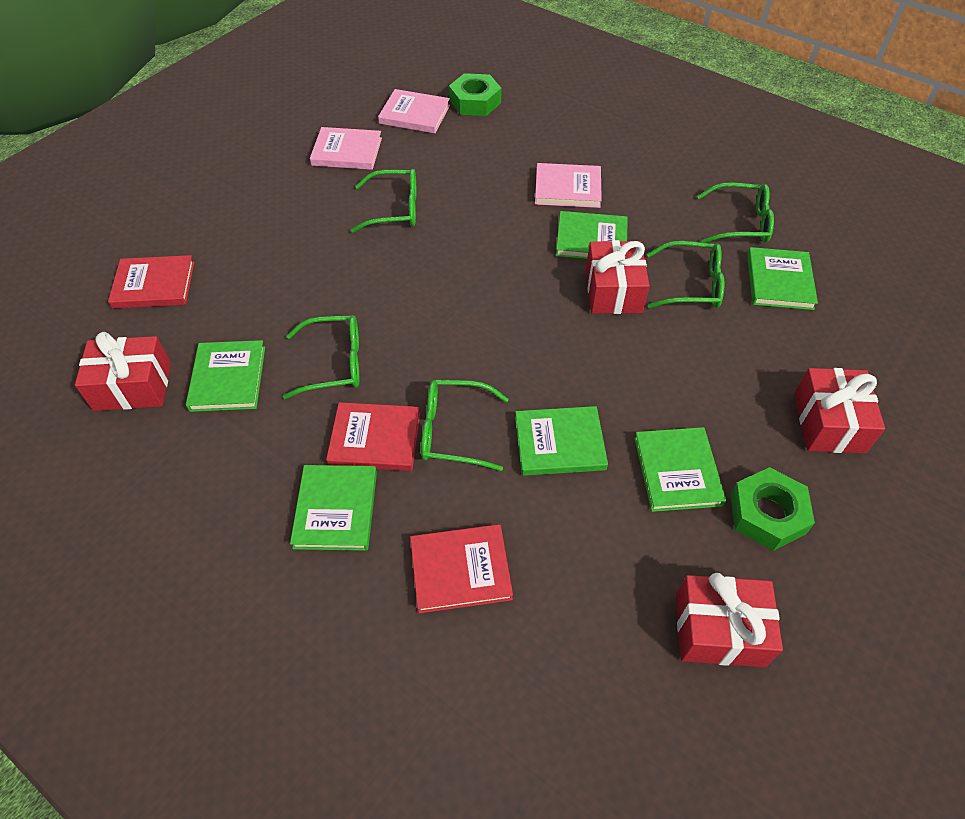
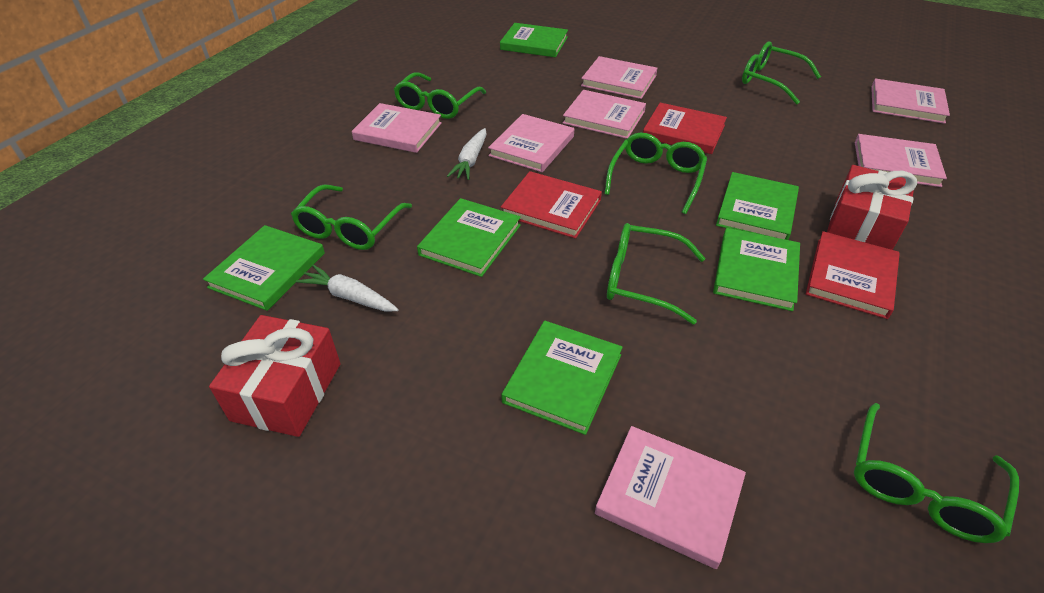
green glasses: 5 -> 6
green nut: 2 -> 0
pink book: 3 -> 7
red gift: 4 -> 2
white carrot: 0 -> 2

